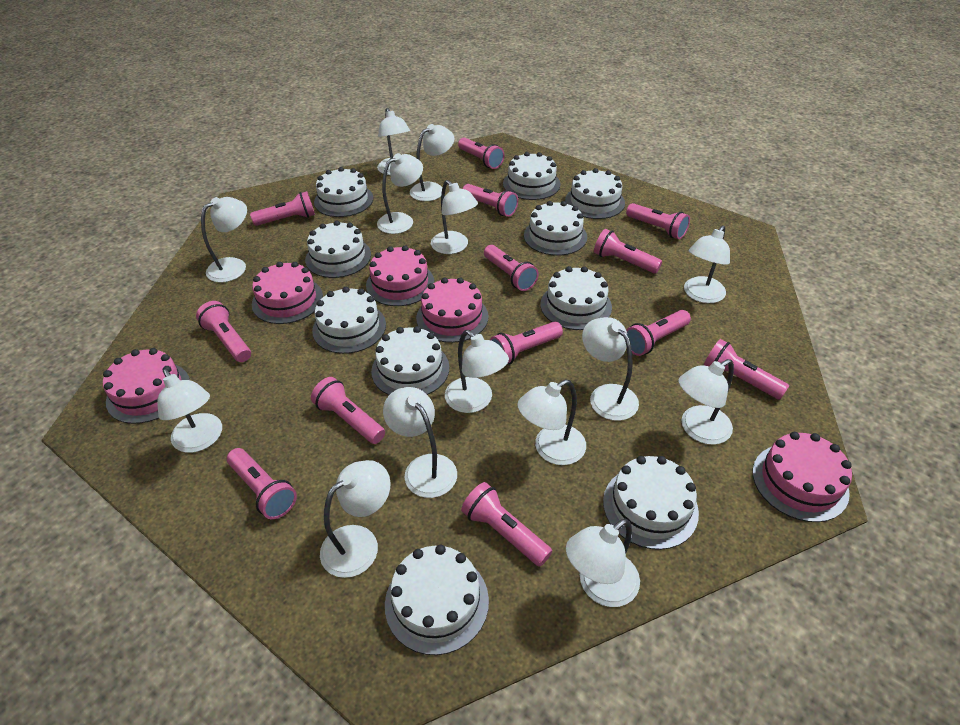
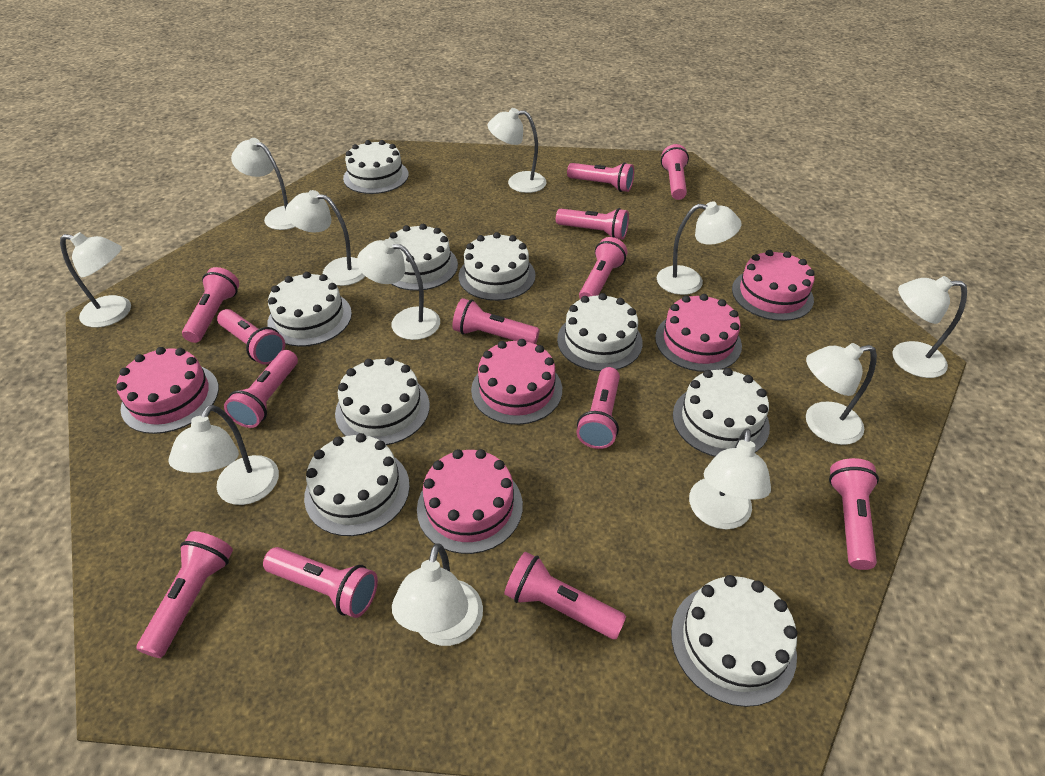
white cake: 10 -> 9
white lamp: 14 -> 11

